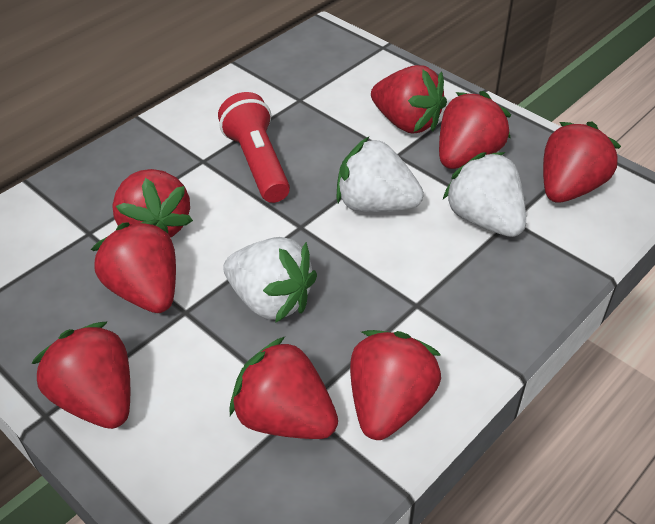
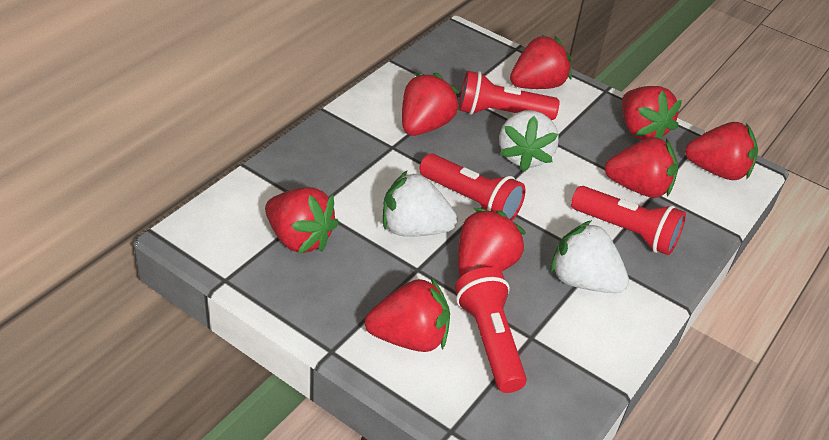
red flashlight: 1 -> 4

